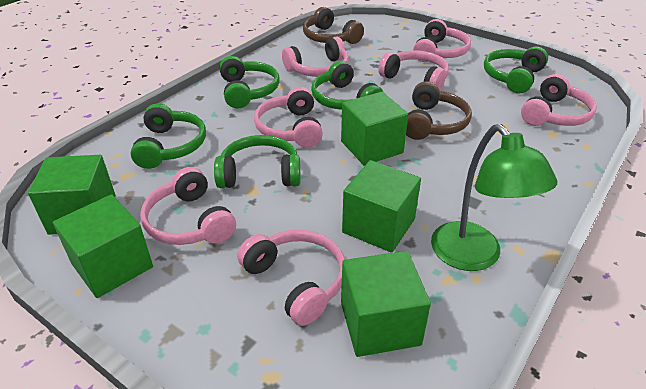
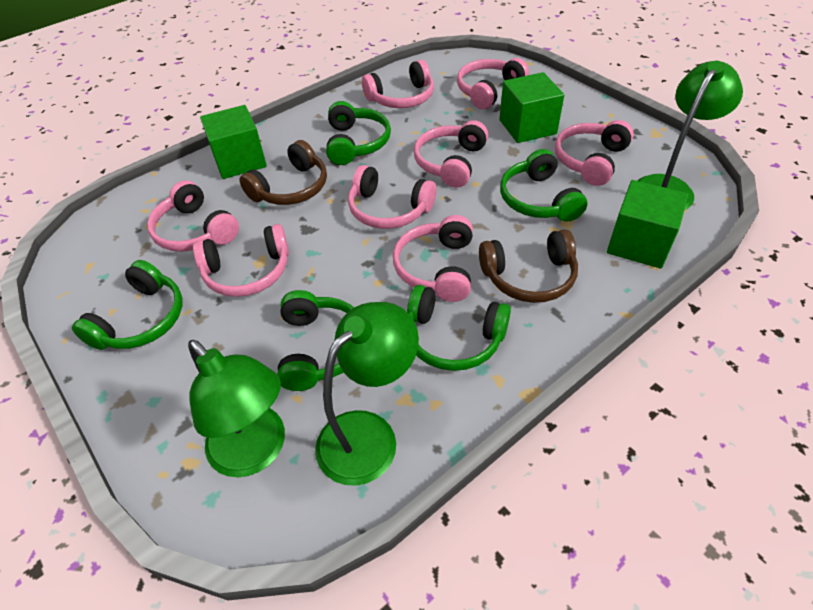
green cube: 5 -> 3
green lamp: 1 -> 3
pink headphones: 7 -> 8

